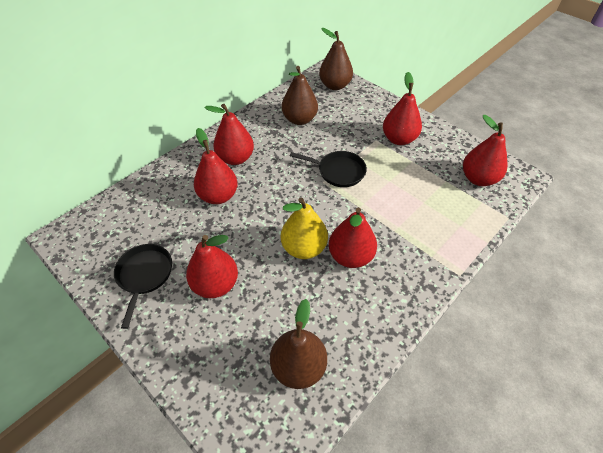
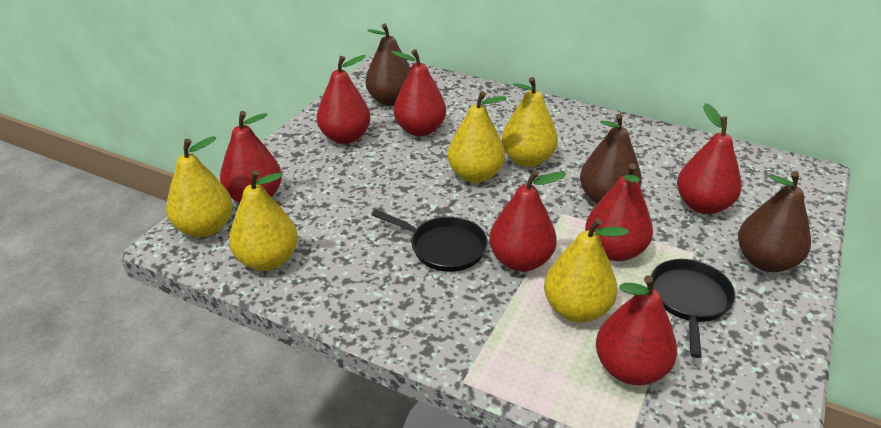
red pear: 6 -> 7
yellow pear: 1 -> 5

